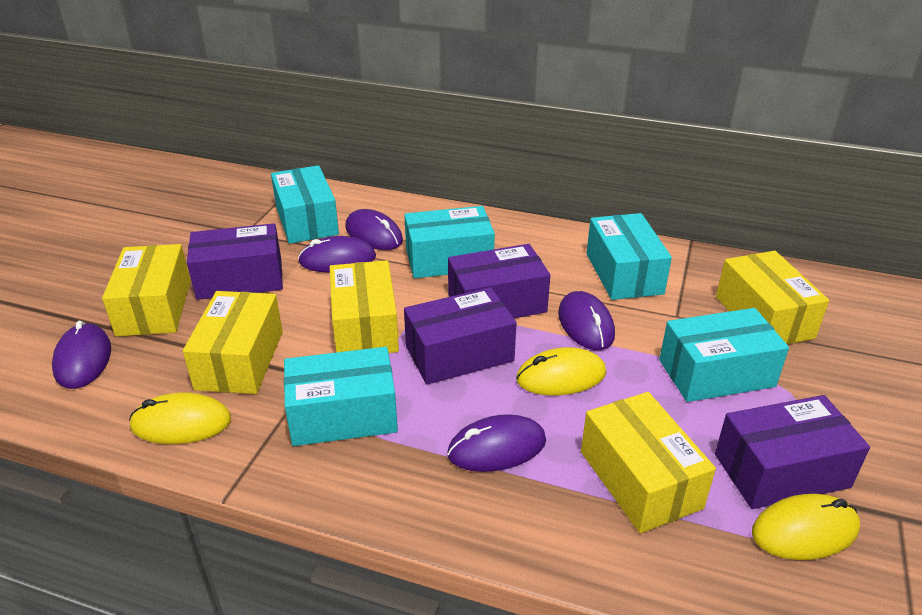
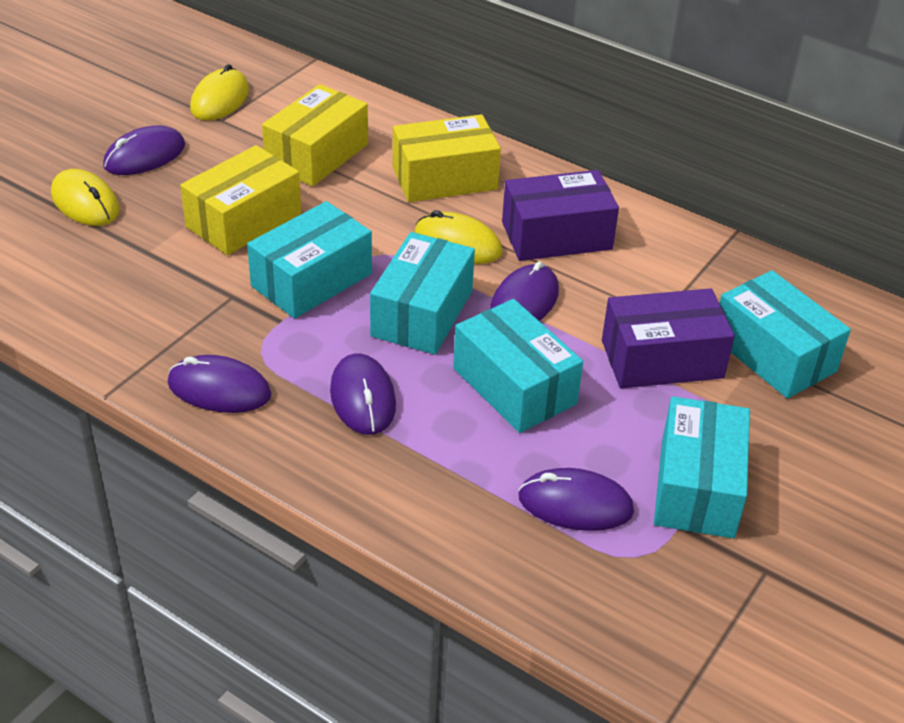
purple box: 4 -> 2
yellow box: 5 -> 3

